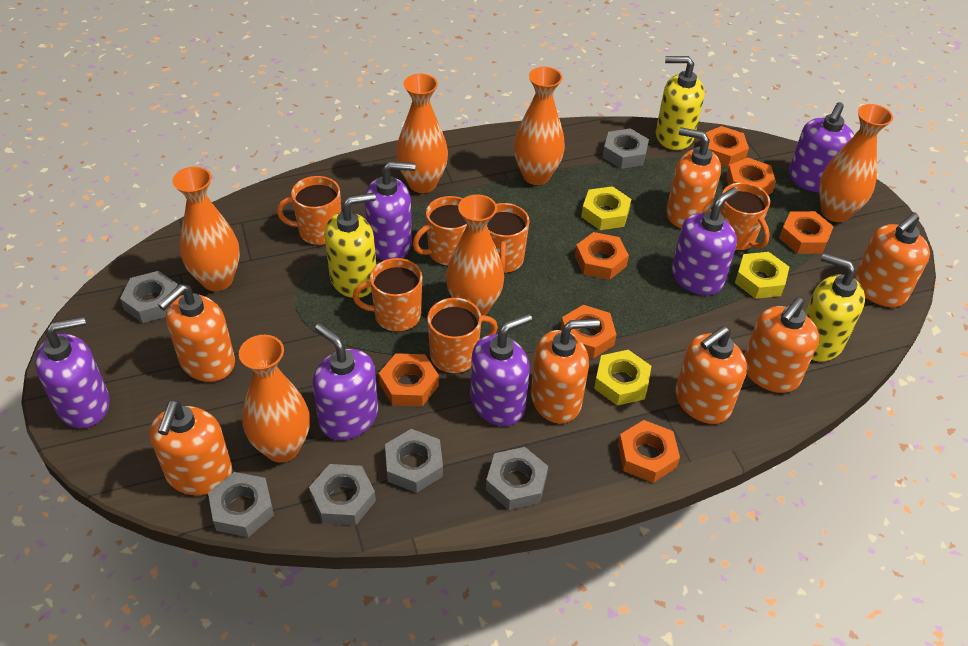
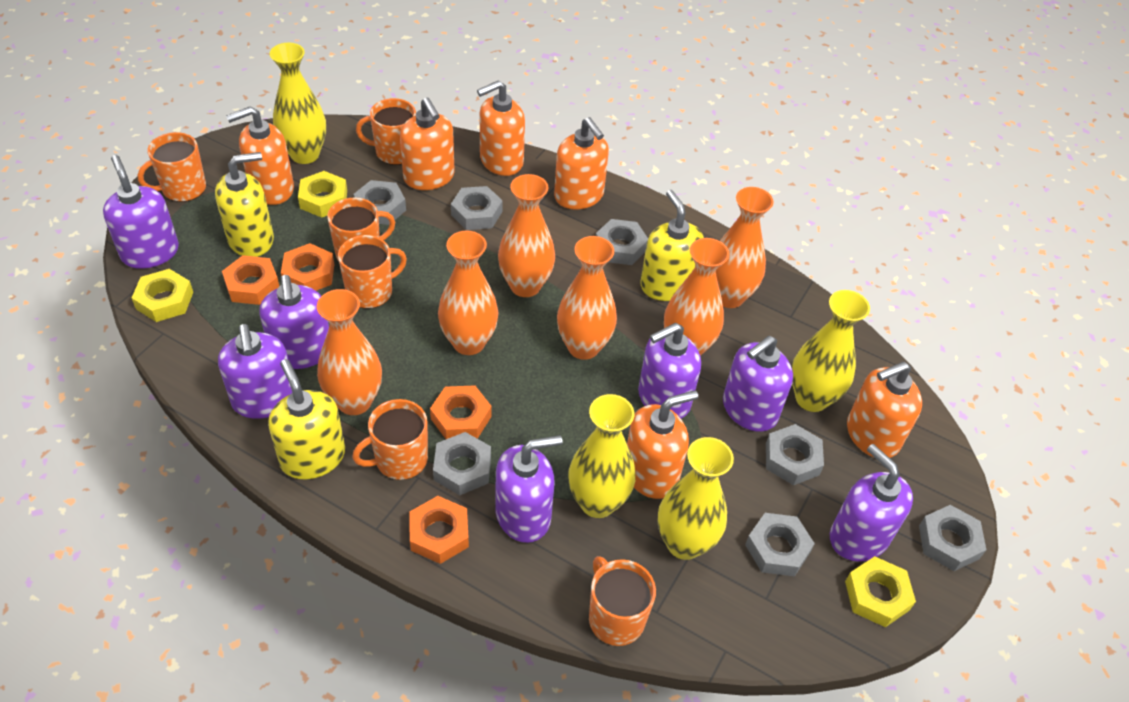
grey nut: 6 -> 7
orange nut: 7 -> 4
orange soap dispenser: 7 -> 6
purple soap dispenser: 6 -> 7
yellow vase: 0 -> 4

